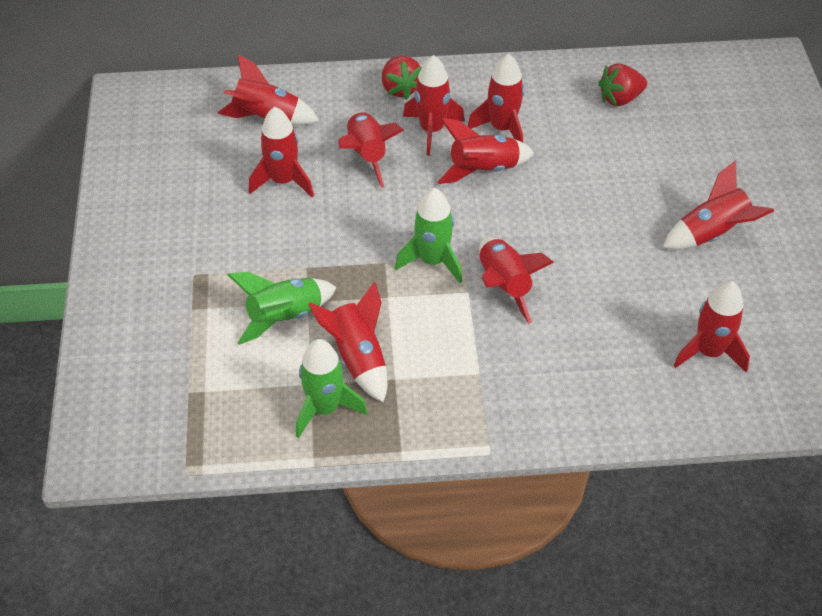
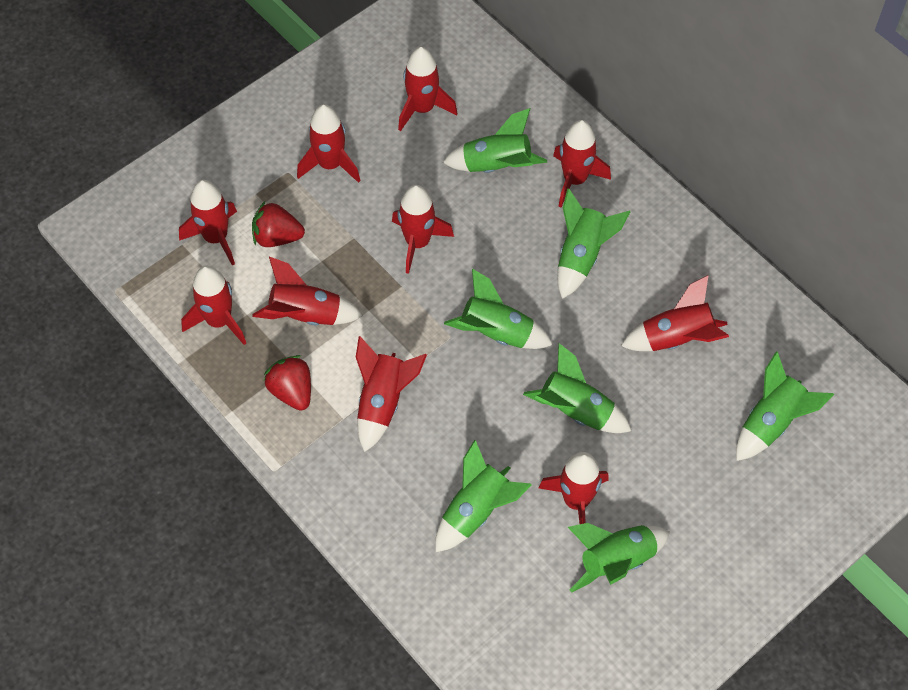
green rocket: 3 -> 7

